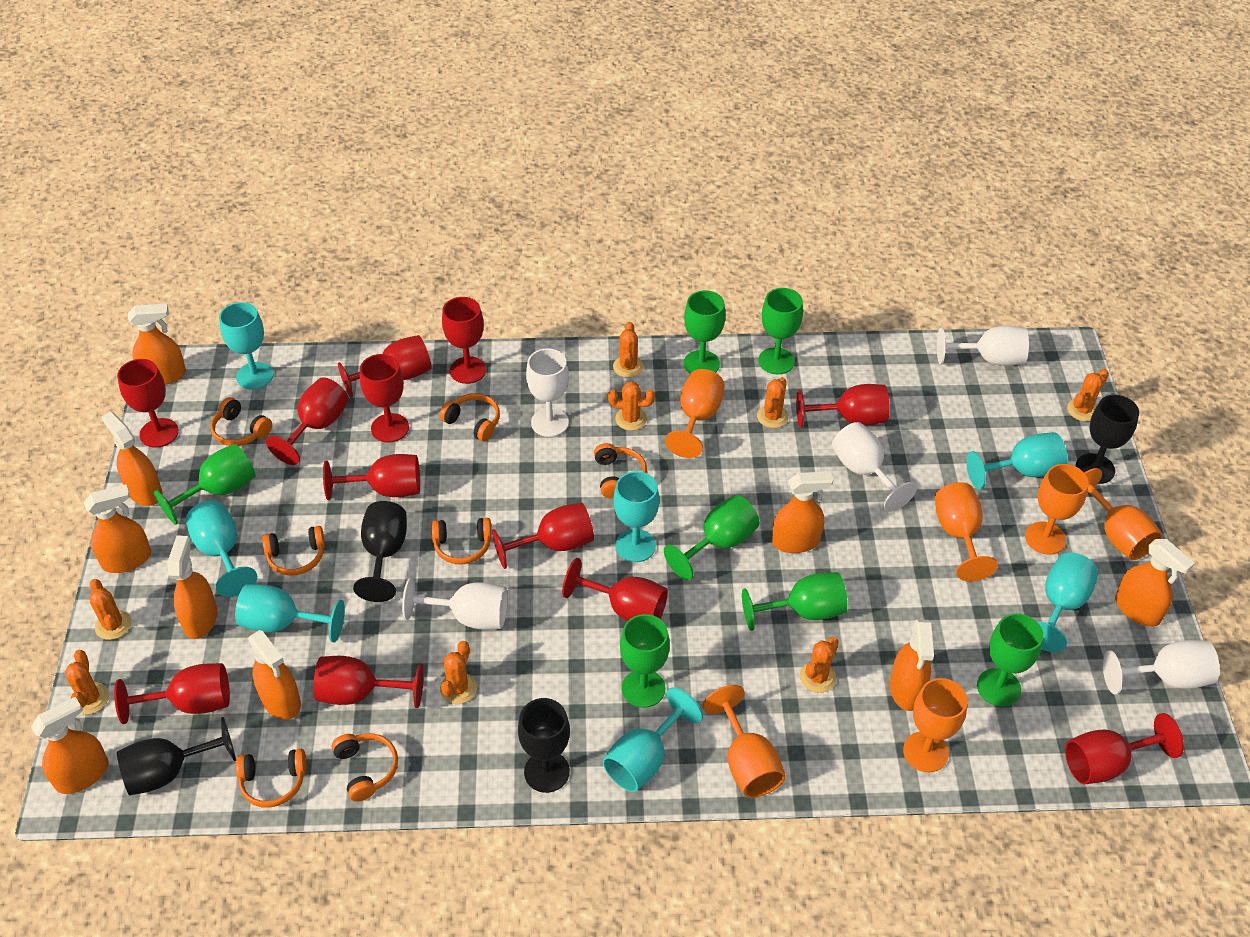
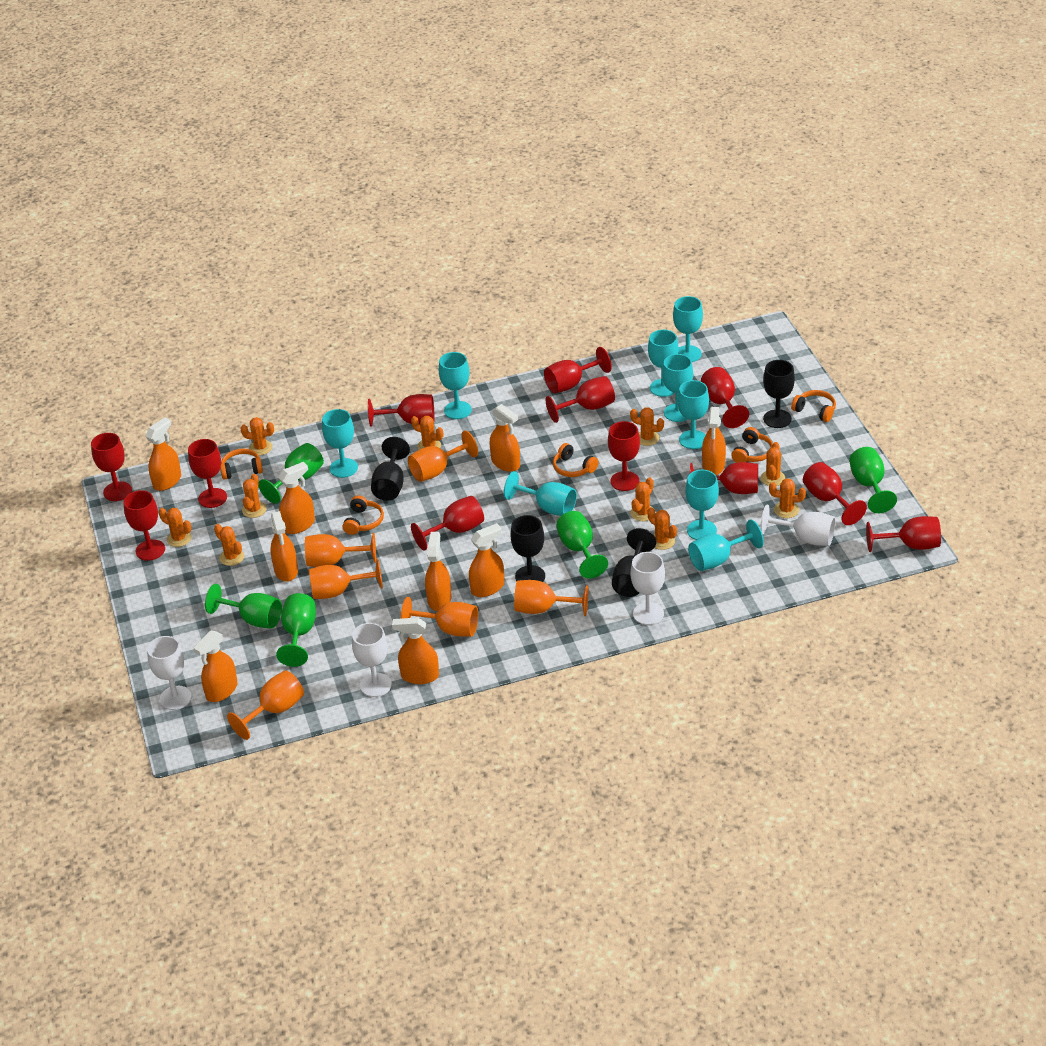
green goblet: 7 -> 5
orange cactus: 8 -> 10
orange headphones: 7 -> 5
turquoise goblet: 7 -> 9
white goblet: 5 -> 4

